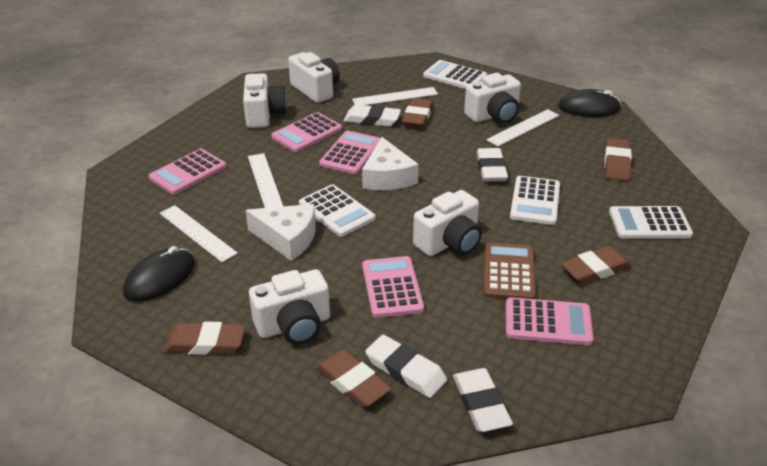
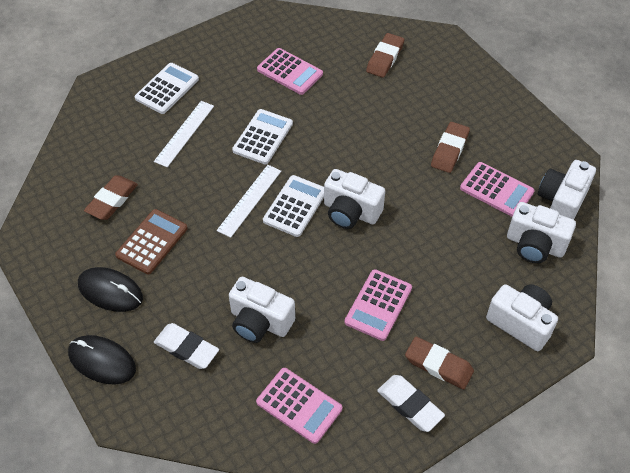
brown eraser: 5 -> 4
pink calculator: 5 -> 4
white calculator: 4 -> 3
white cheese: 2 -> 0
white eraser: 4 -> 2
white ruler: 4 -> 2

